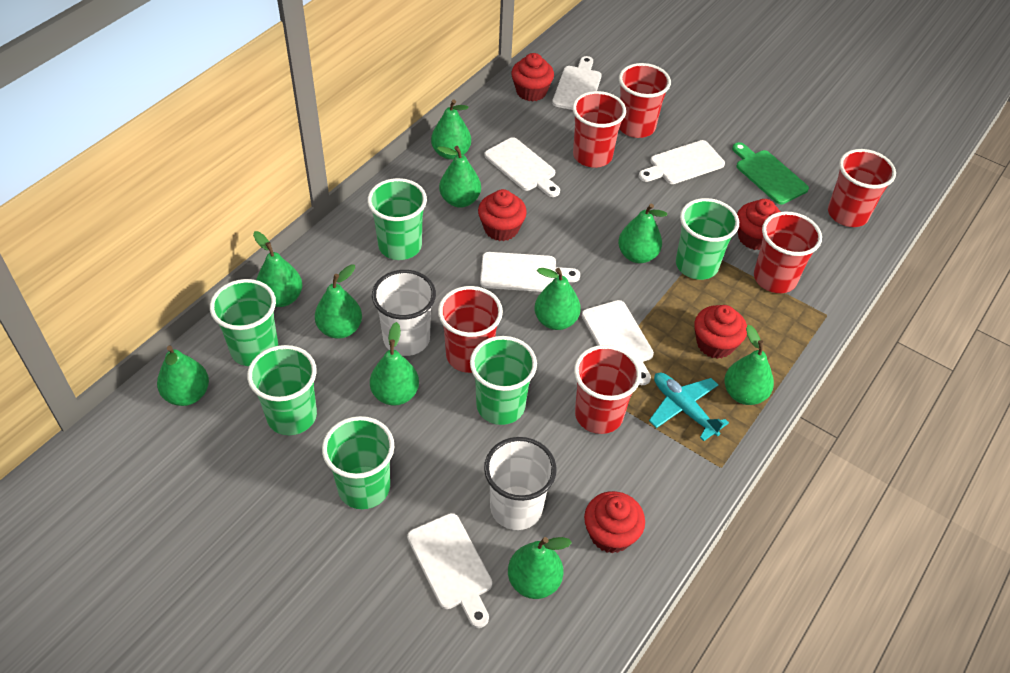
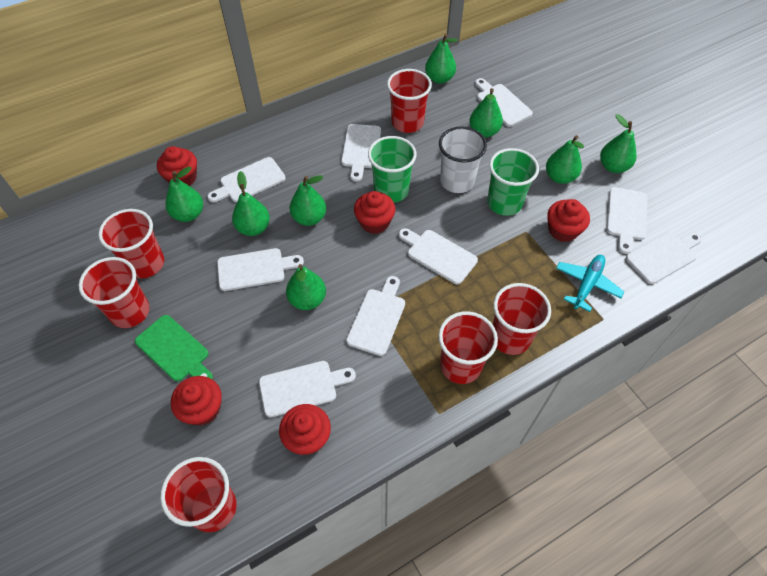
green cup: 6 -> 2
green pear: 10 -> 8
white cup: 2 -> 1
white cutting board: 6 -> 9

